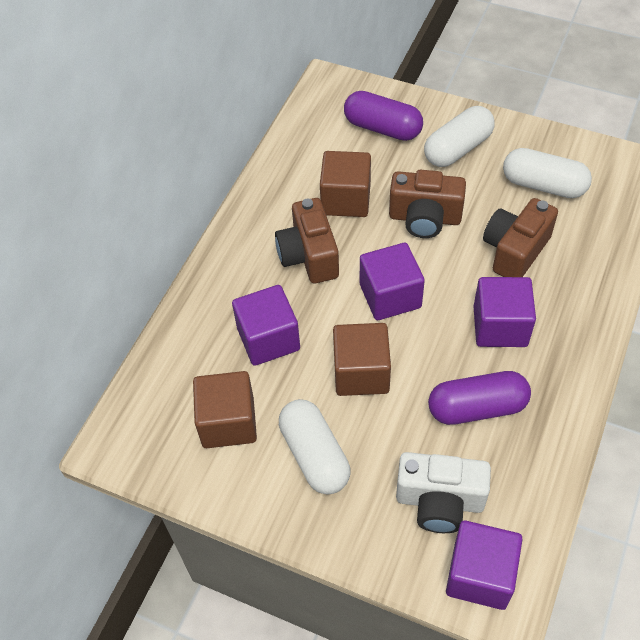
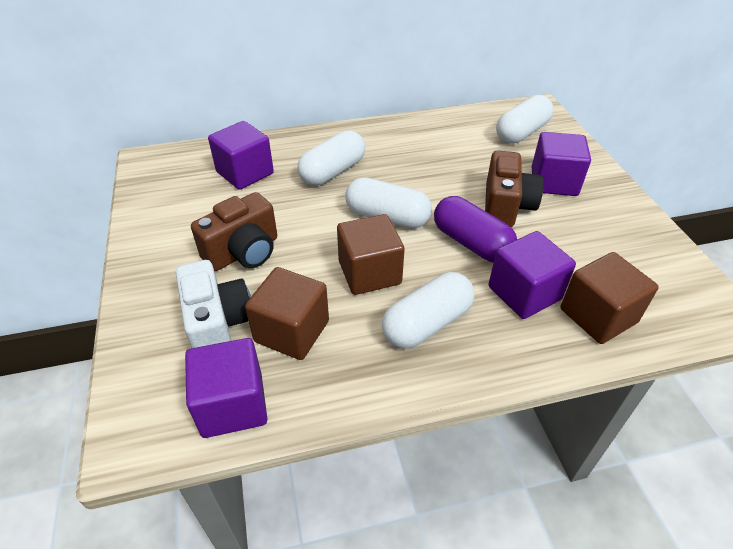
brown camera: 3 -> 2
purple capsule: 2 -> 1
white capsule: 3 -> 4

